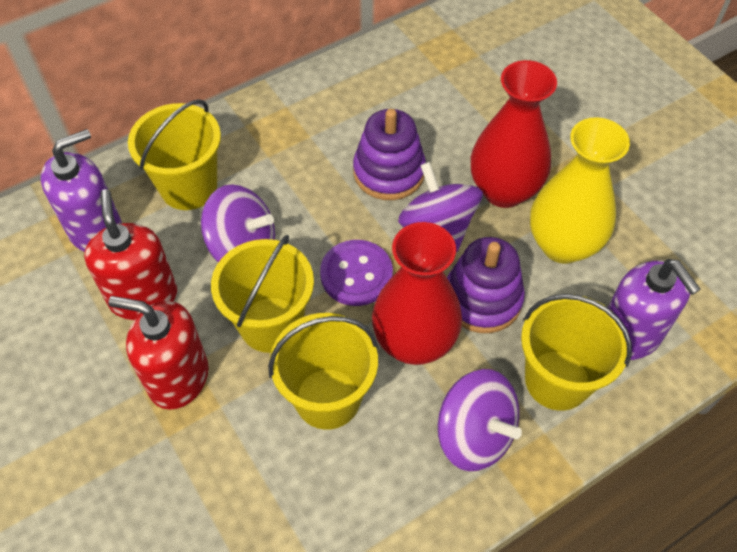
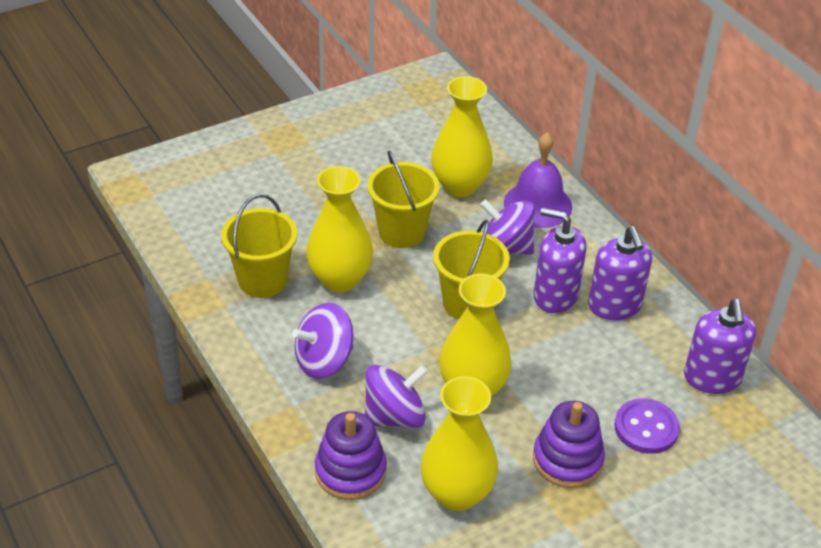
purple bell: 0 -> 1
purple soap dispenser: 2 -> 3
red soap dispenser: 2 -> 0
red vase: 2 -> 0
yellow bucket: 4 -> 3
yellow vase: 1 -> 4

